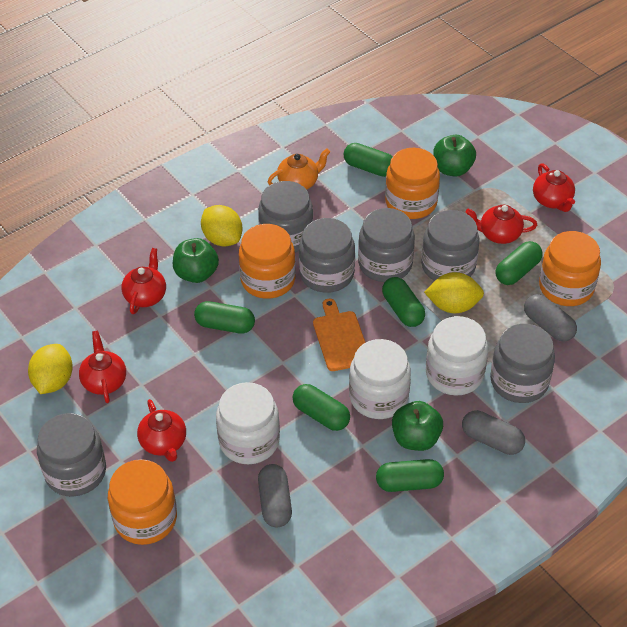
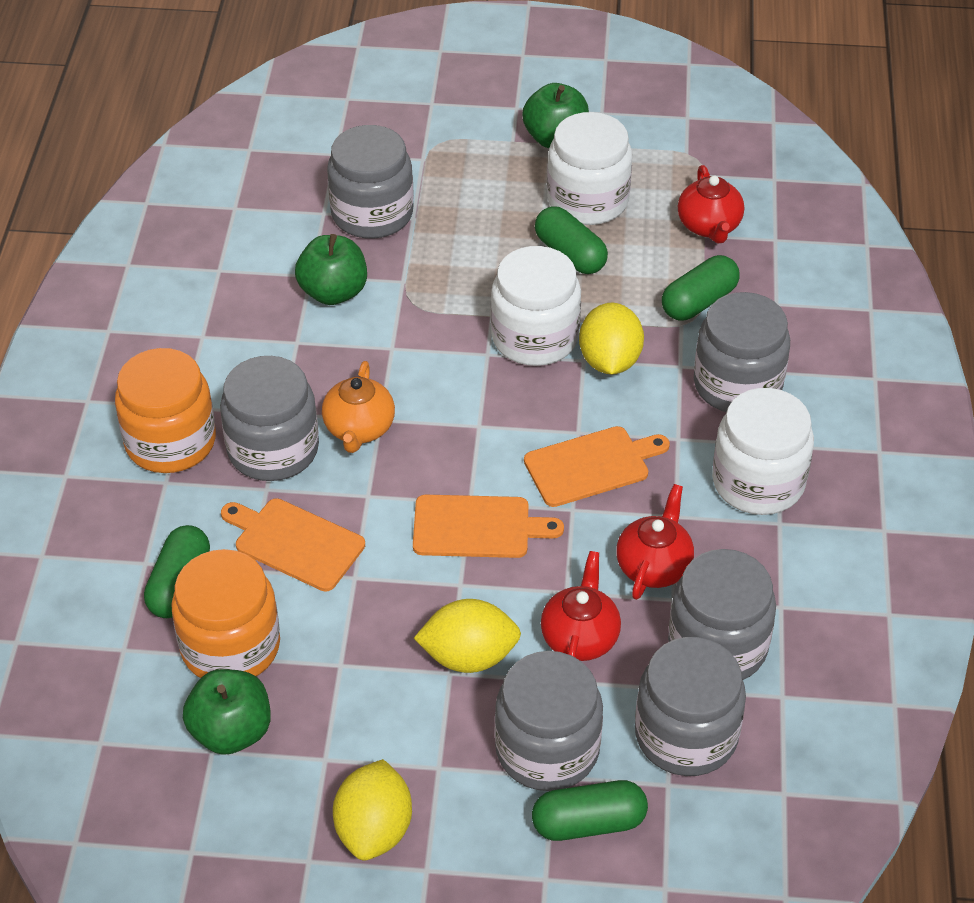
green capsule: 6 -> 4
grey capsule: 3 -> 0
orange cutting board: 1 -> 3
orange jar: 4 -> 2
red teapot: 5 -> 3

